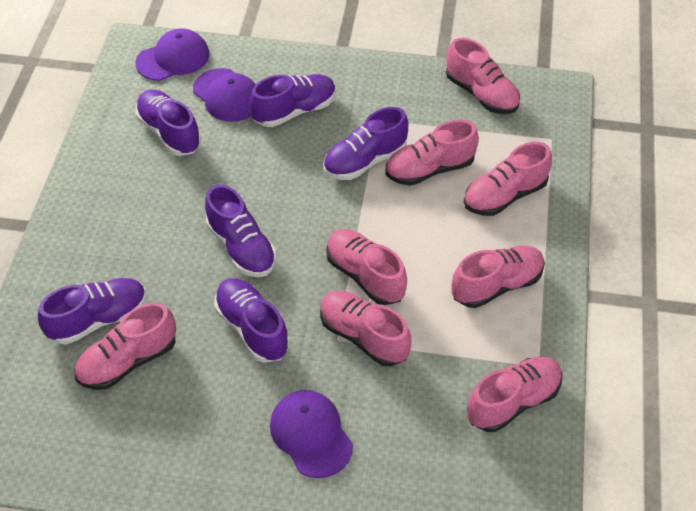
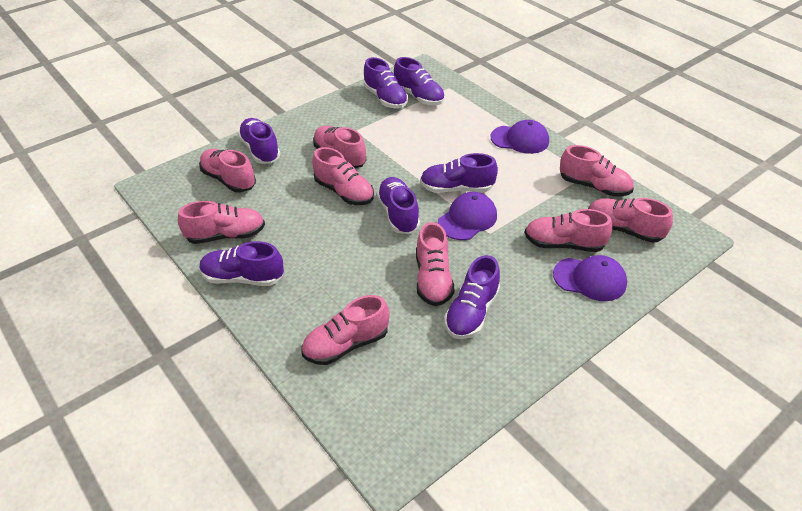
pink shoe: 8 -> 9
purple shoe: 6 -> 7

